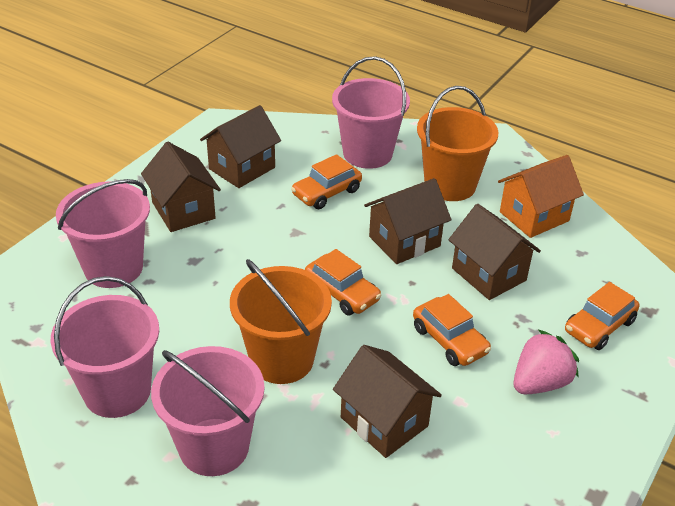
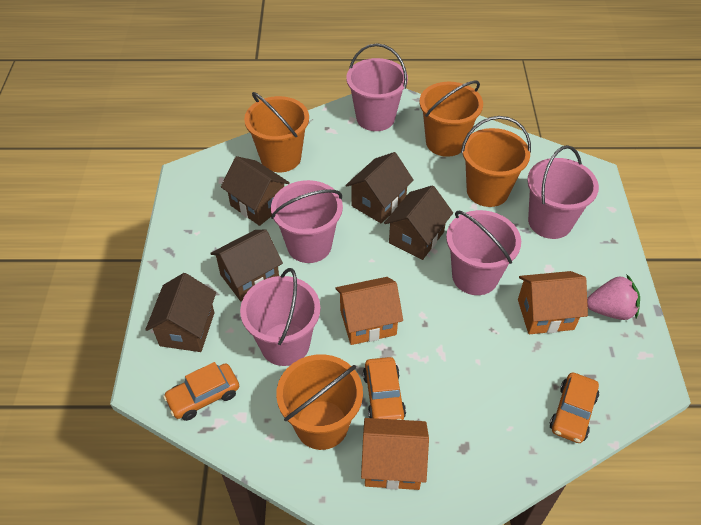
orange bucket: 2 -> 4
orange car: 4 -> 3
orange house: 1 -> 3
pink bucket: 4 -> 5

